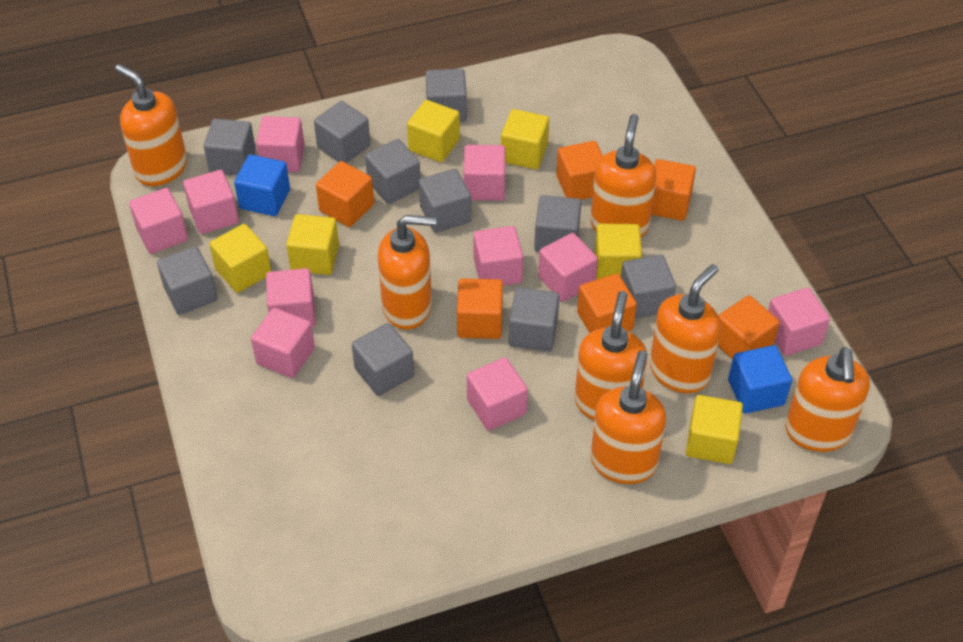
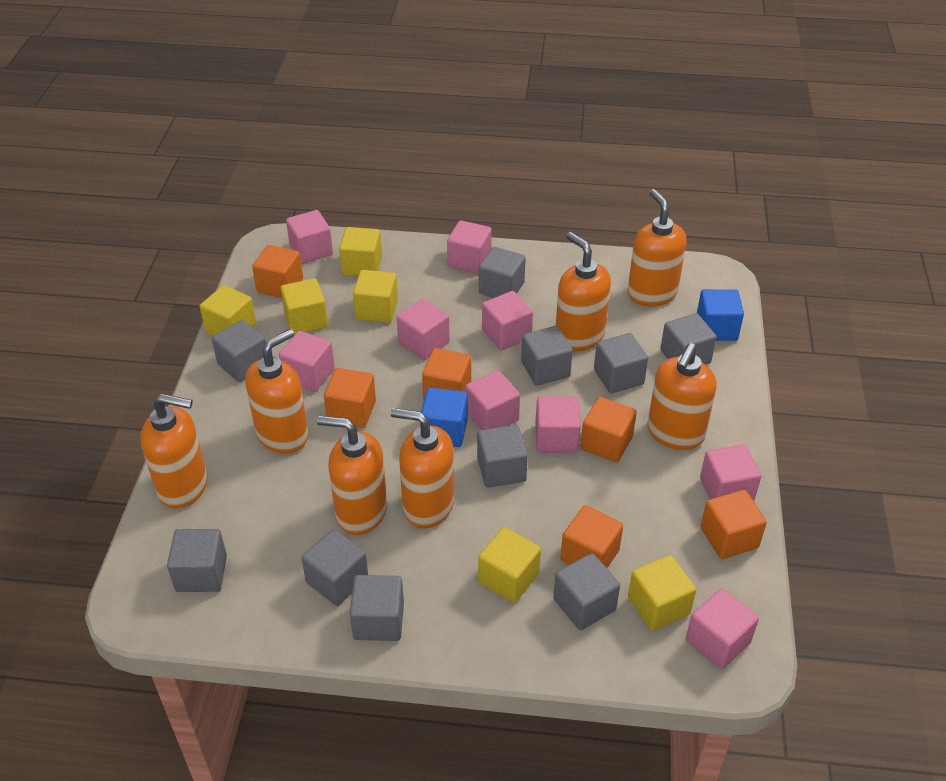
pink cube: 10 -> 9

